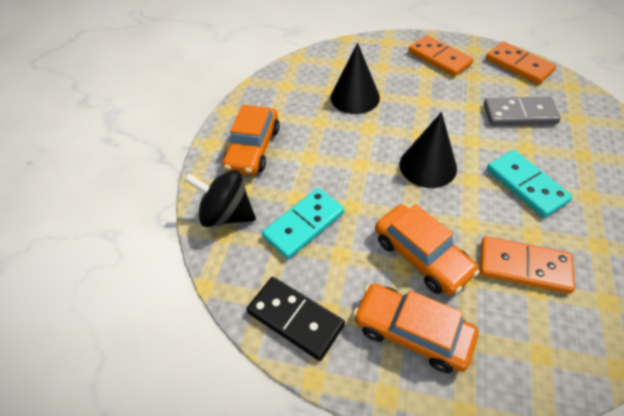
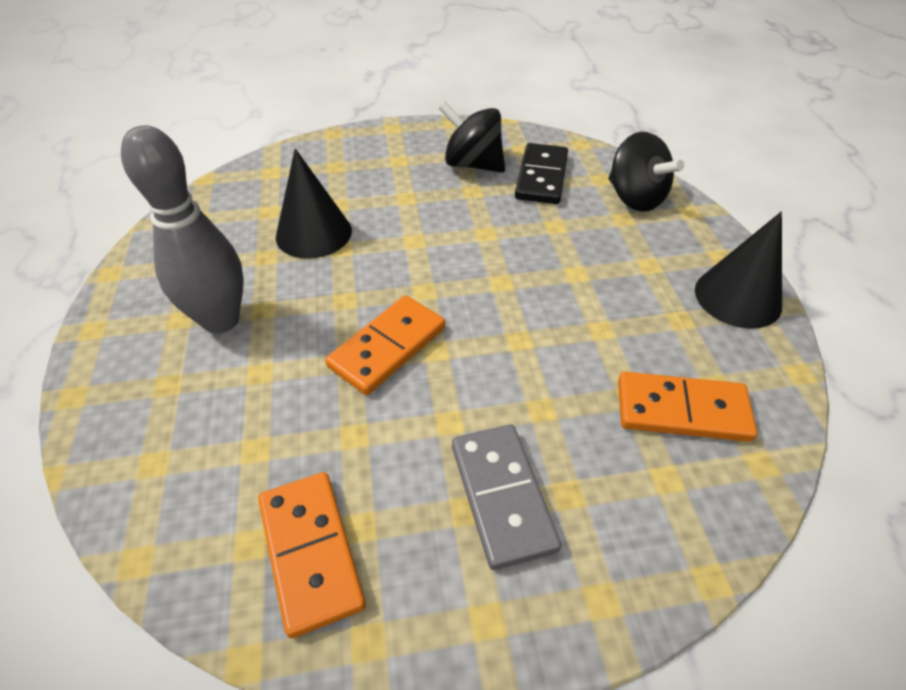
black spinning top: 1 -> 2
grey bowling pin: 0 -> 1
orange car: 3 -> 0
turquoise domino: 2 -> 0

